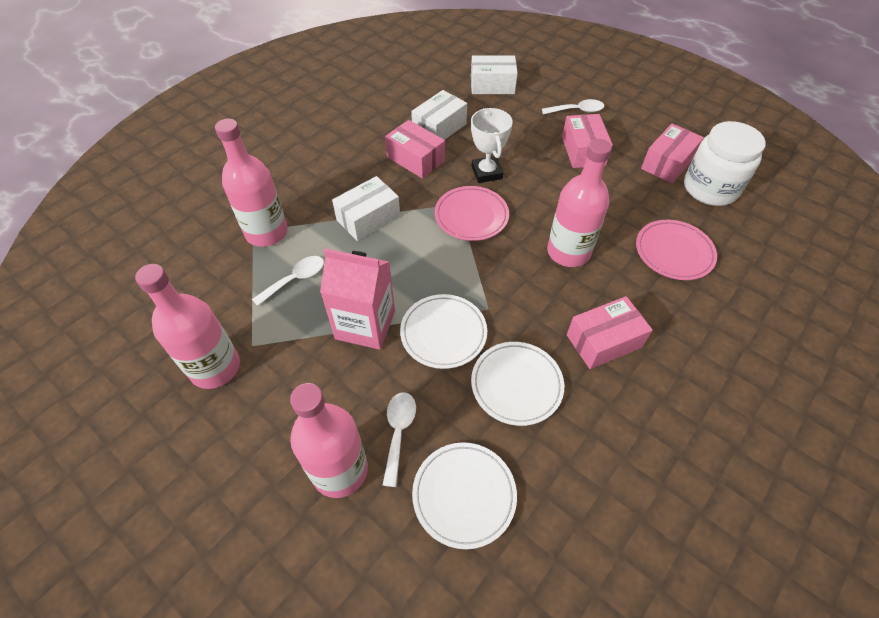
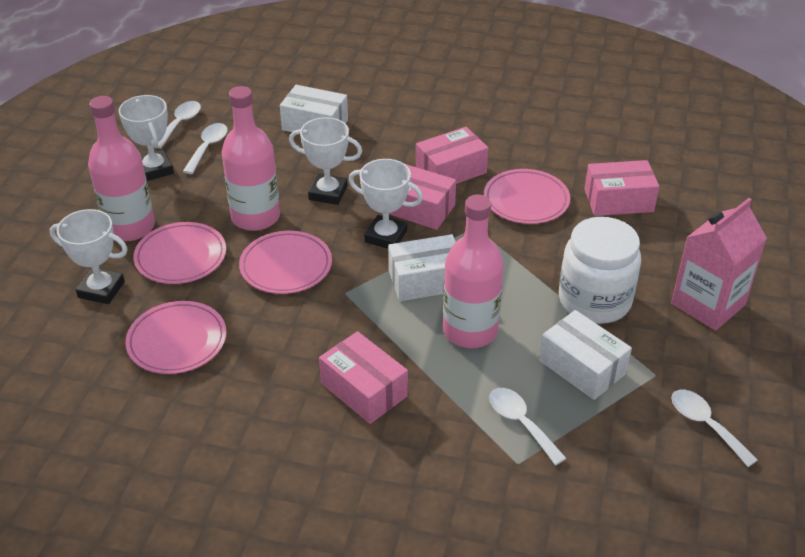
pink bottle: 4 -> 3
pink plate: 2 -> 4
white plate: 3 -> 0
white spoon: 3 -> 4
white trophy: 1 -> 4

